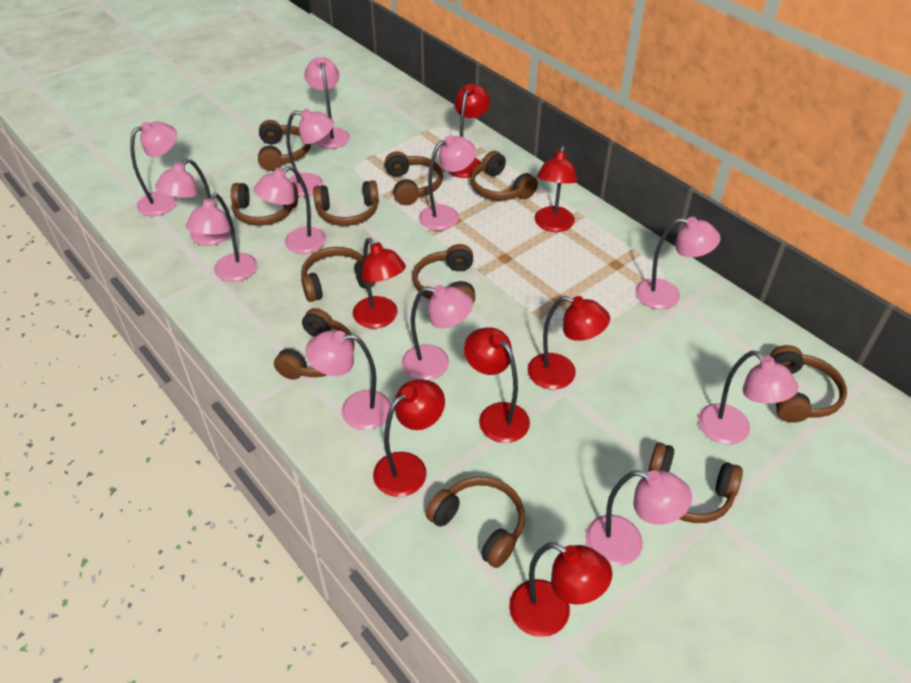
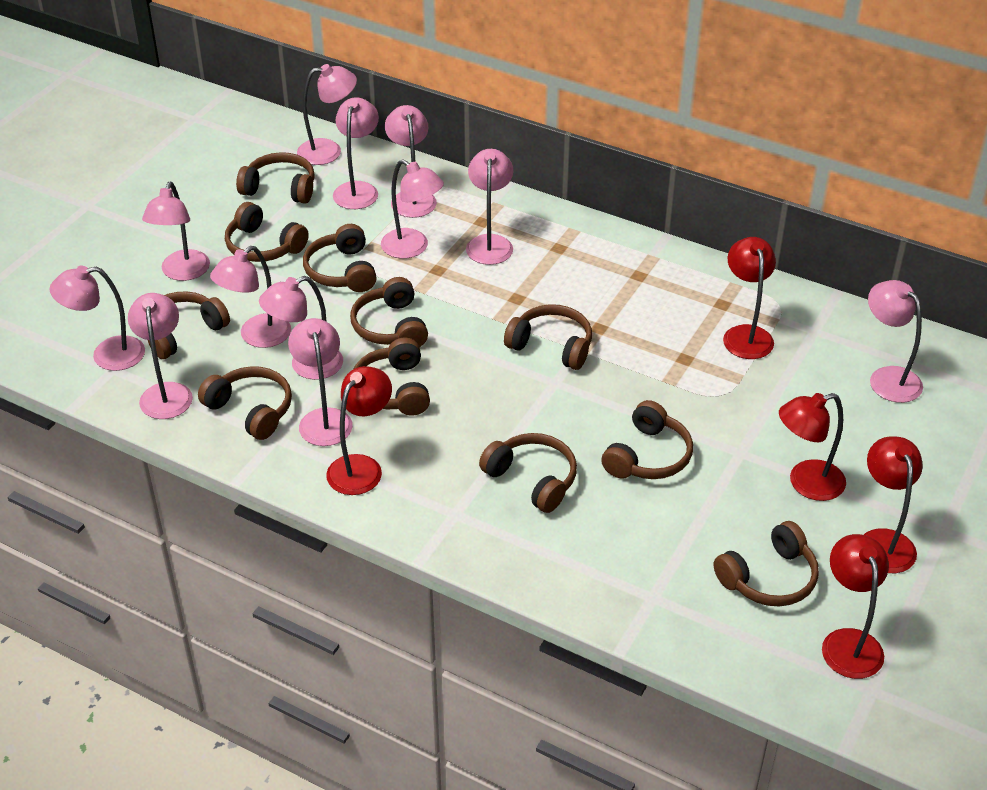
red lamp: 7 -> 5

